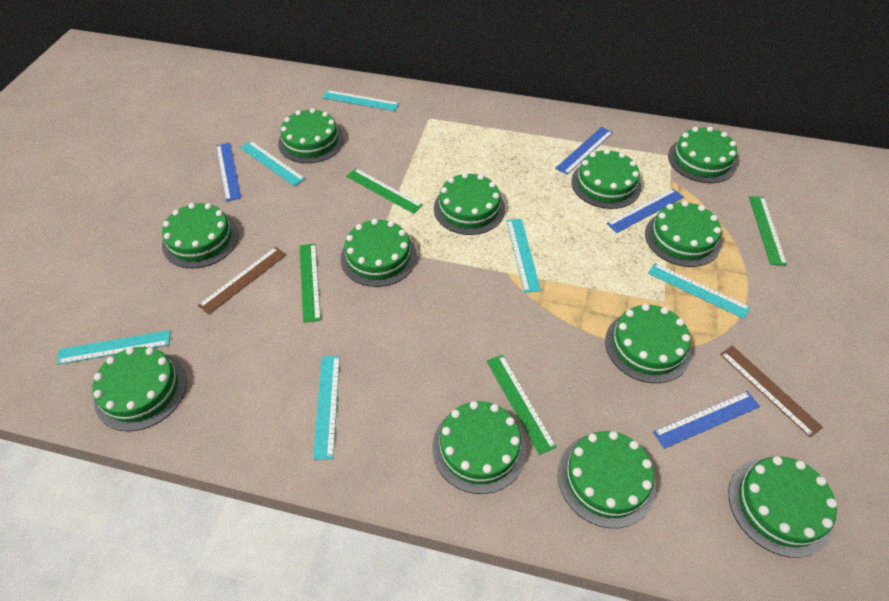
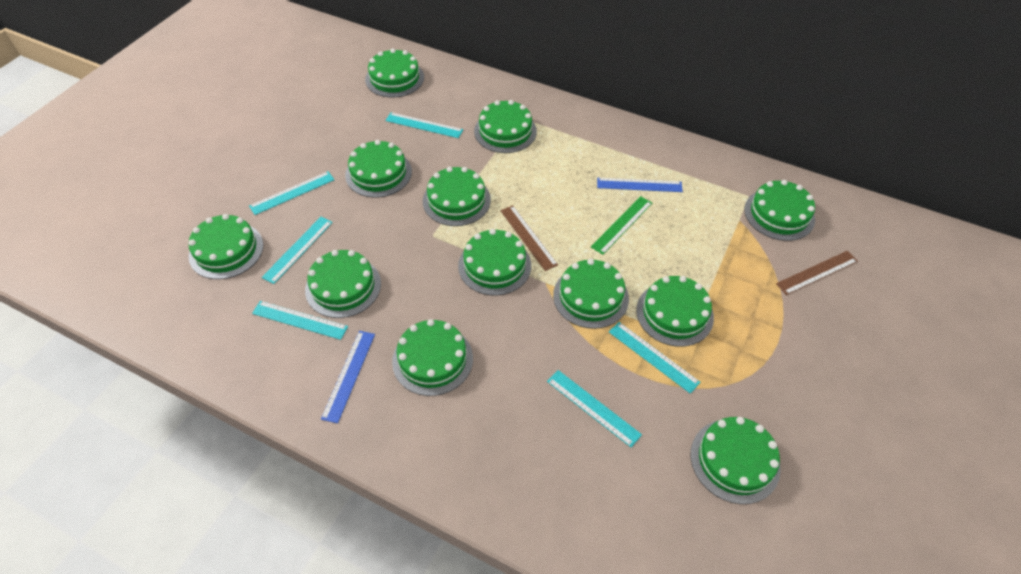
blue ruler: 4 -> 2
green ruler: 4 -> 1

